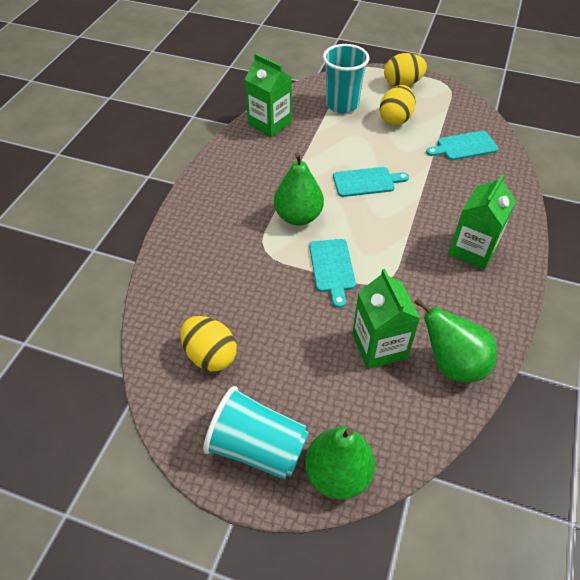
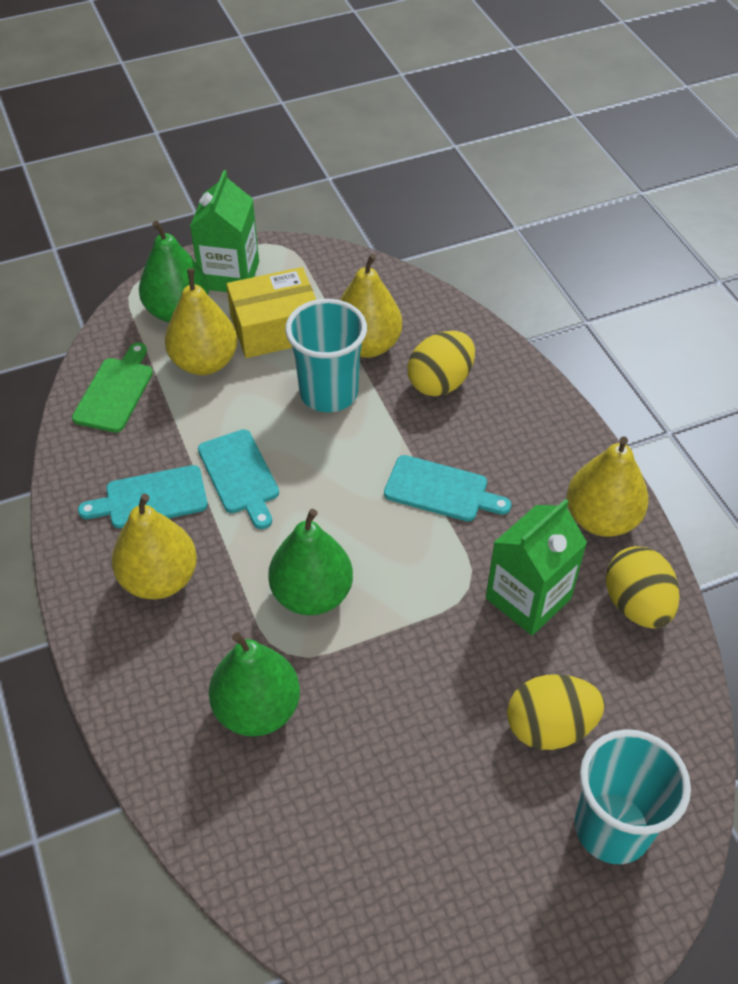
green carton: 3 -> 2
green cutting board: 0 -> 1
yellow box: 0 -> 1
yellow pear: 0 -> 4

